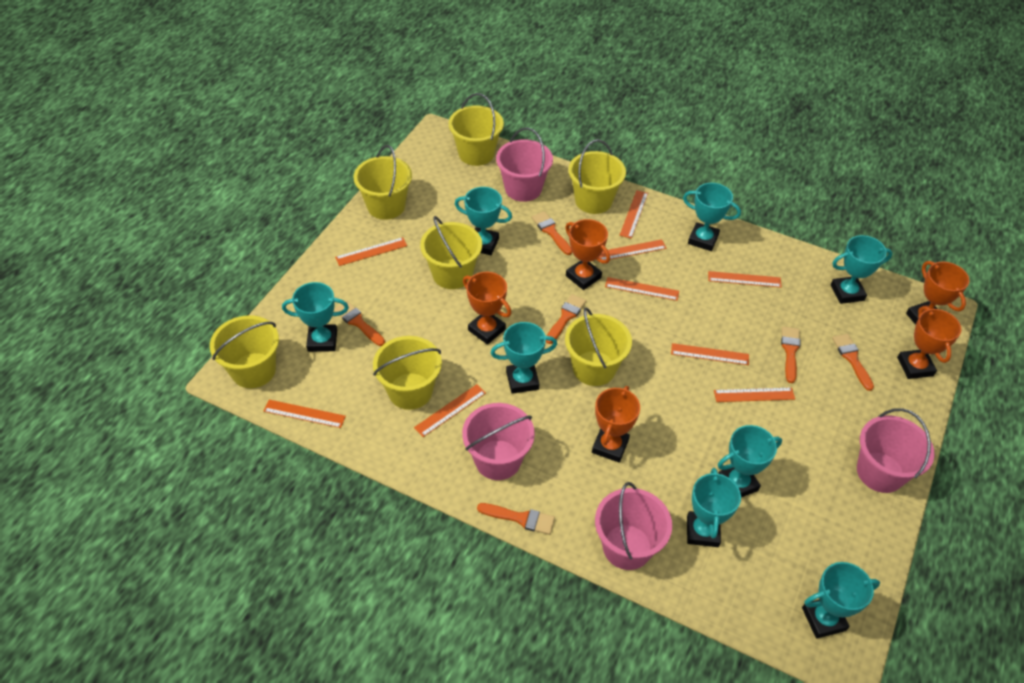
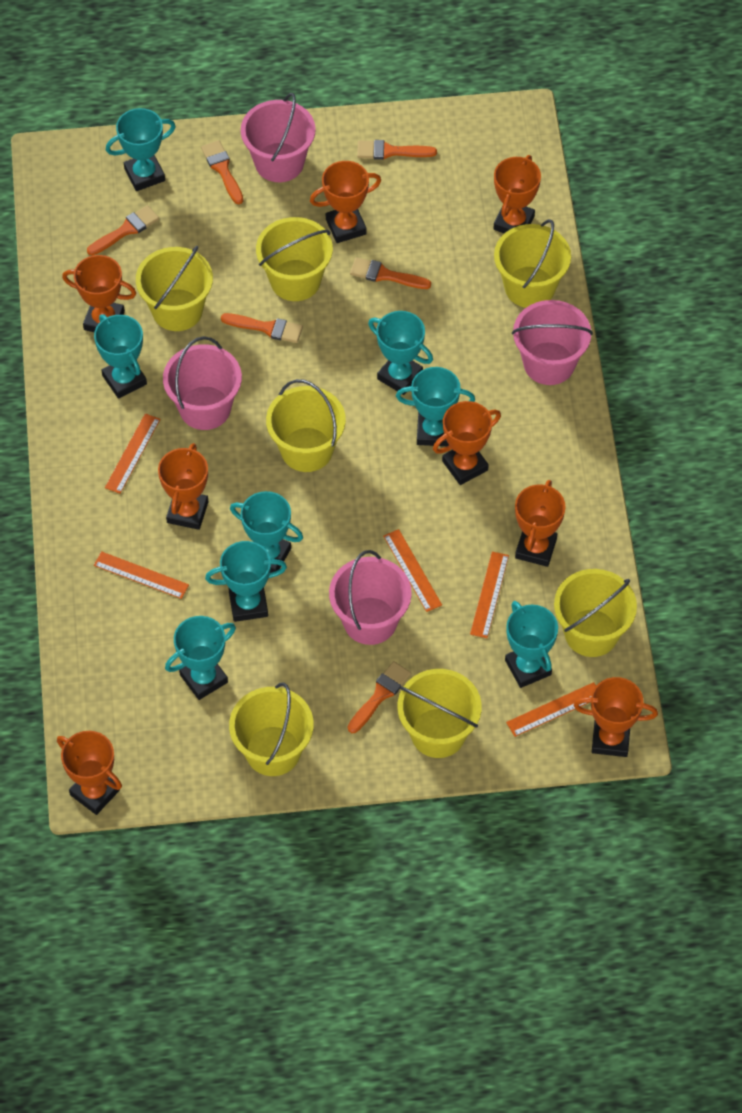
orange ruler: 9 -> 5
orange trophy: 5 -> 8

